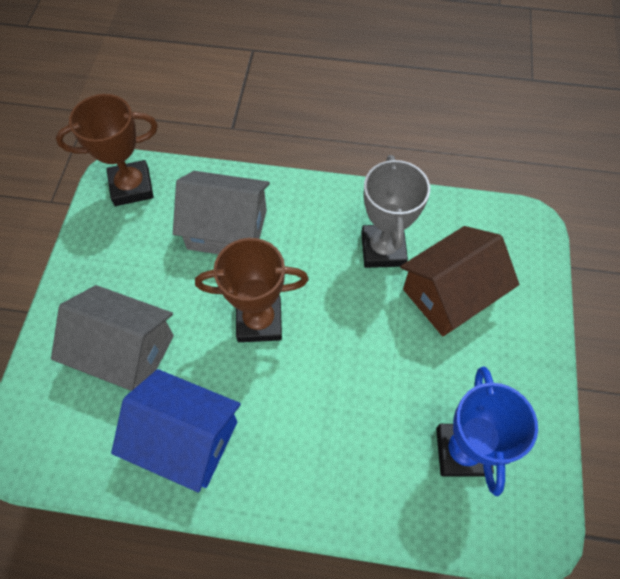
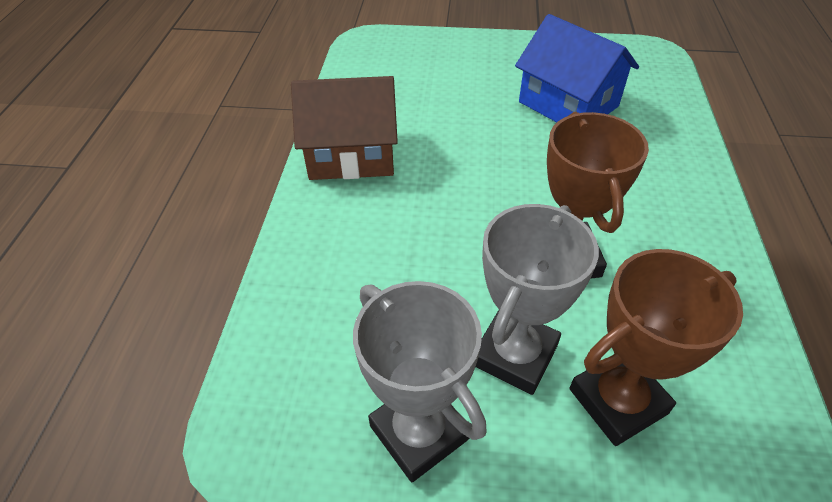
blue trophy: 1 -> 0
grey house: 2 -> 0
grey trophy: 1 -> 2

